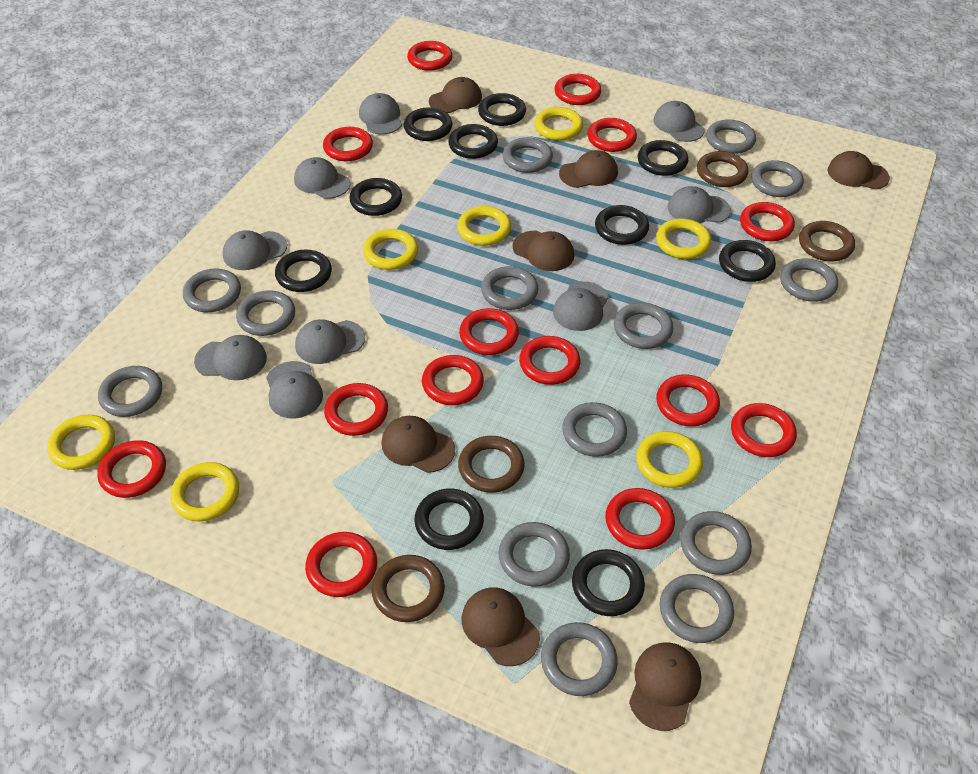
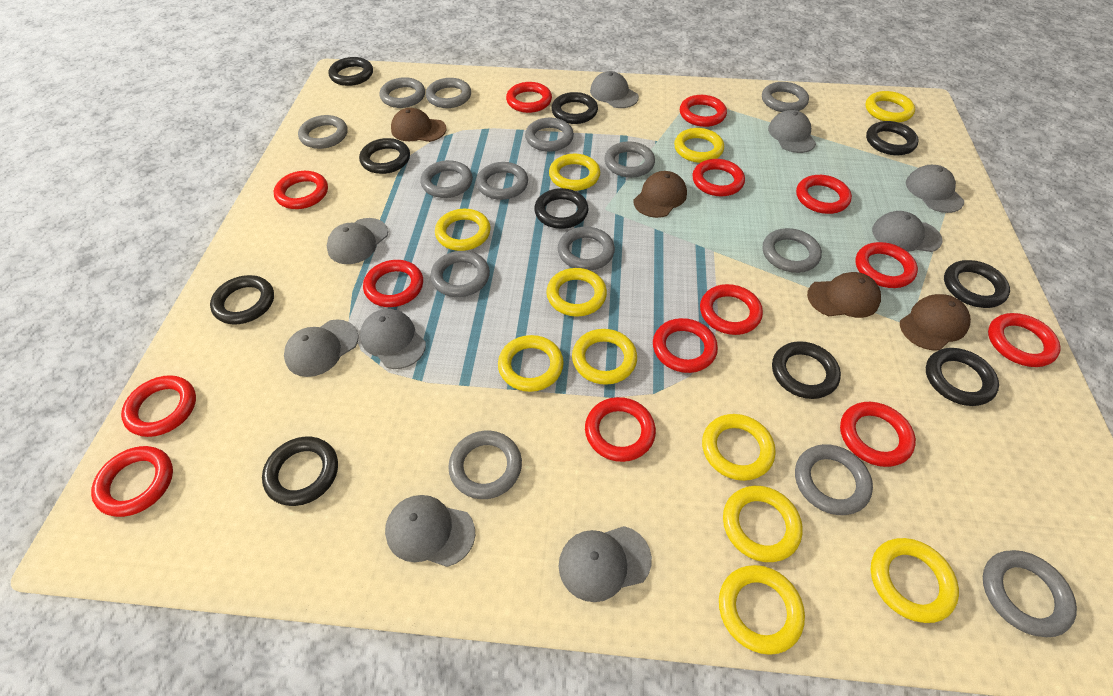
brown cap: 7 -> 4
brown ring: 4 -> 0
yellow ring: 7 -> 11

